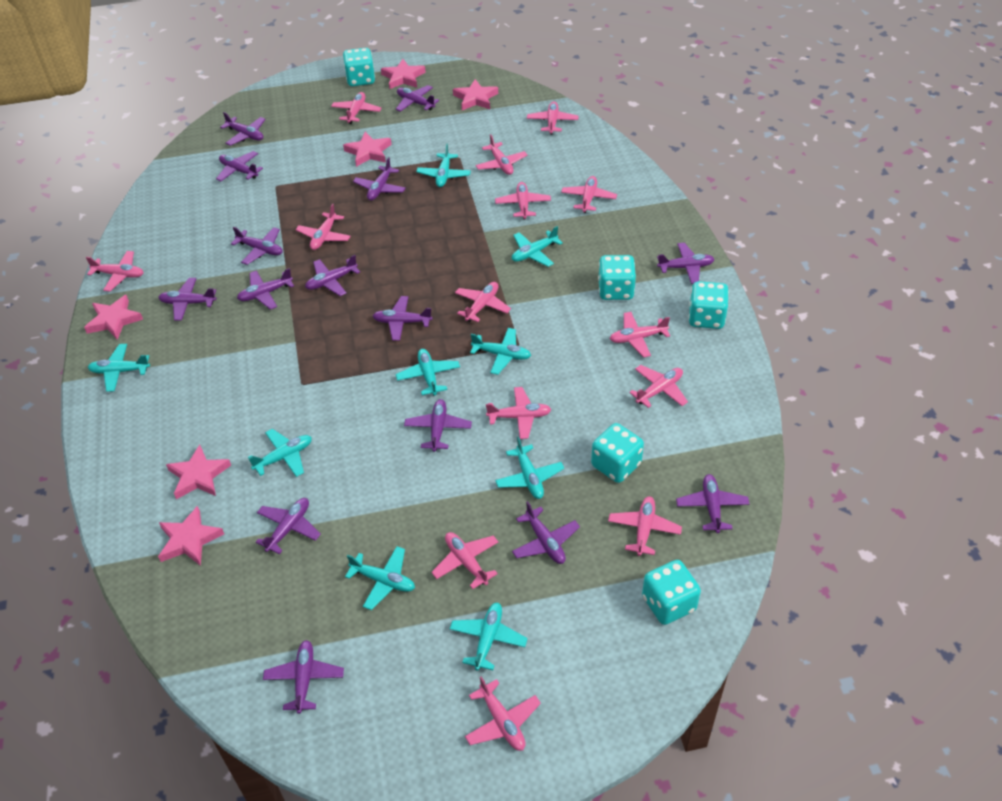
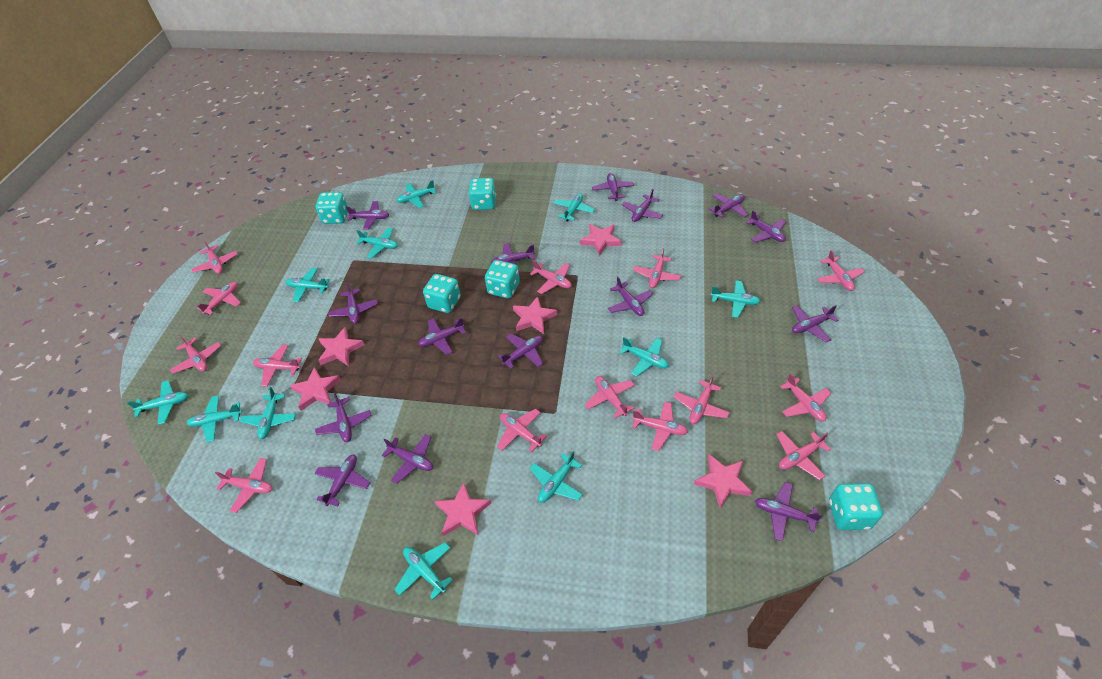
turquoise plane: 9 -> 11

